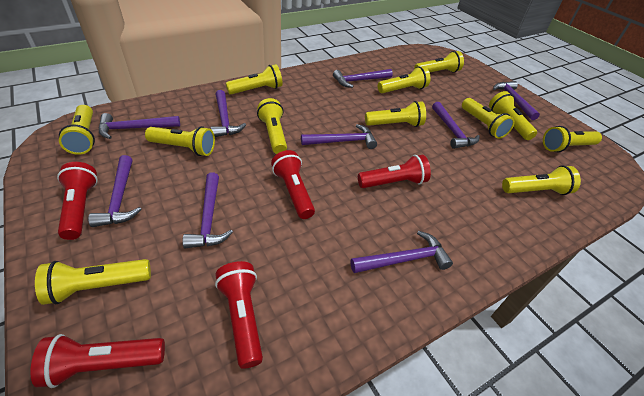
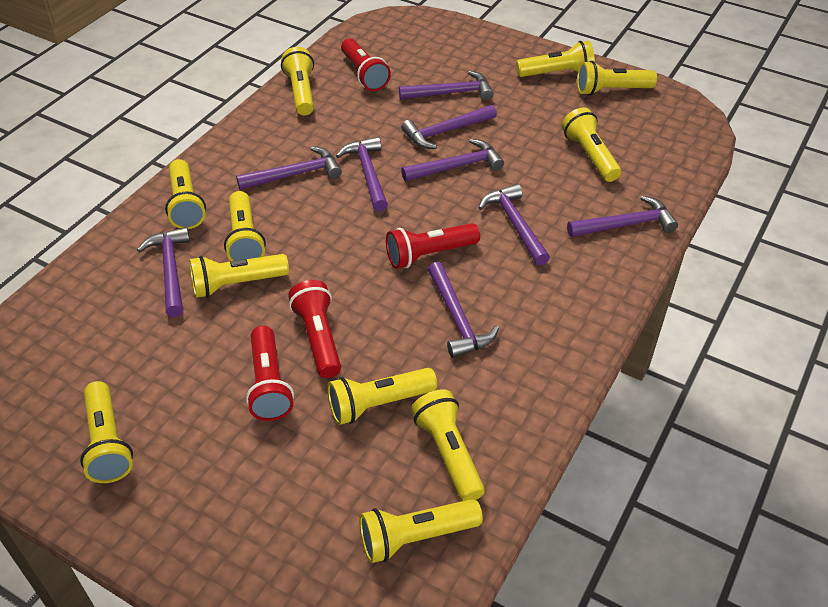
red flashlight: 5 -> 4
yellow flashlight: 12 -> 11

